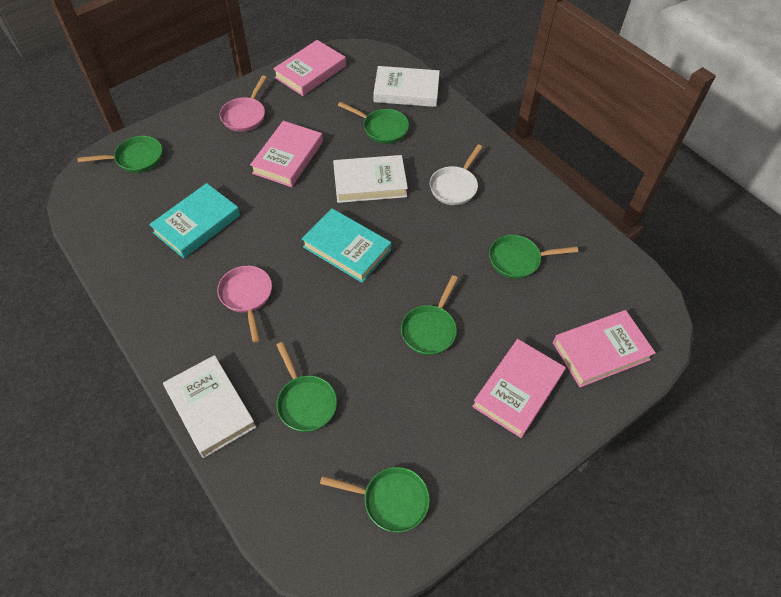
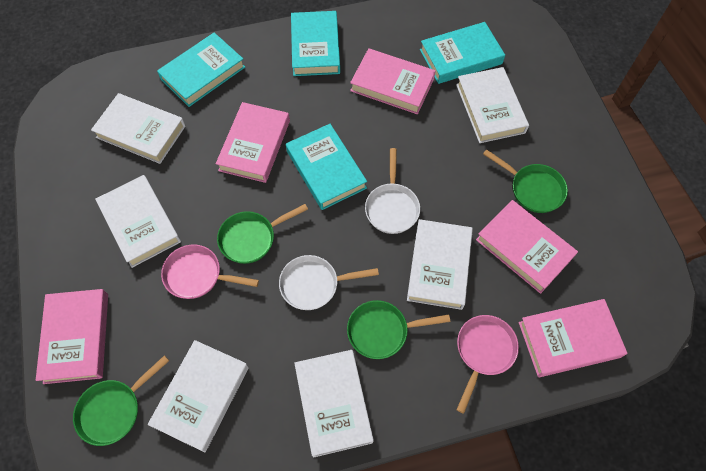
green pan: 6 -> 4
pink book: 4 -> 5
turquoise book: 2 -> 4
white book: 3 -> 6
white pan: 1 -> 2

